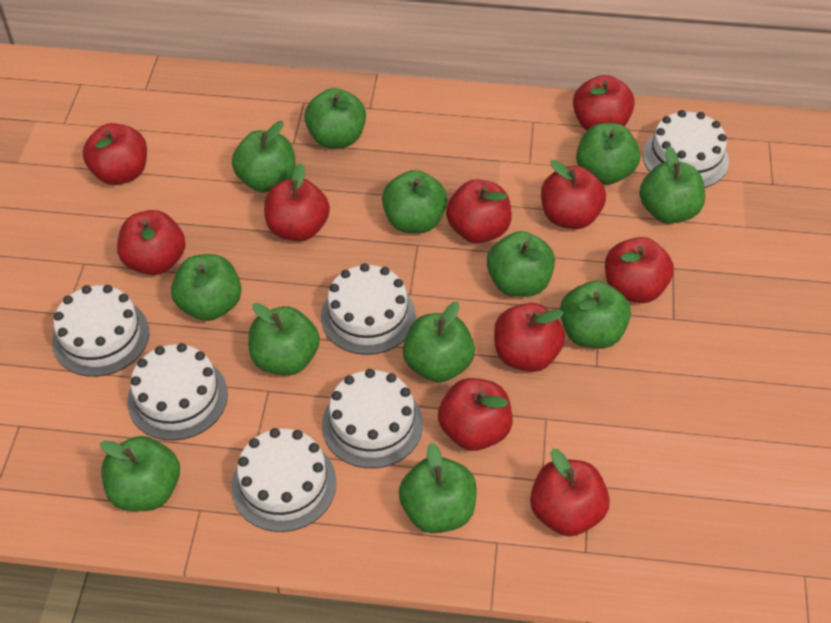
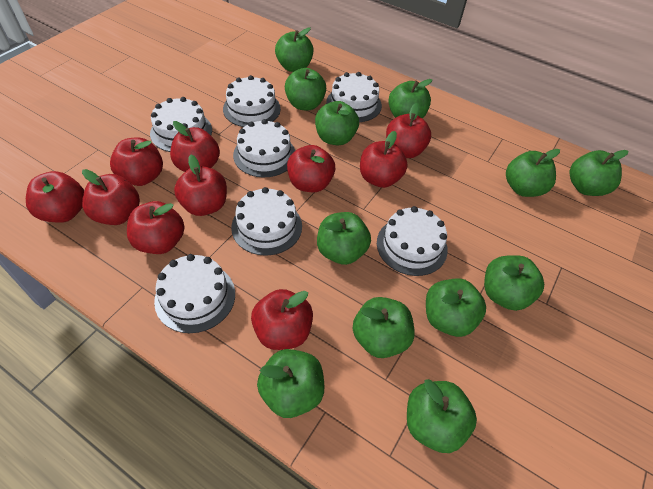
white cake: 6 -> 7

